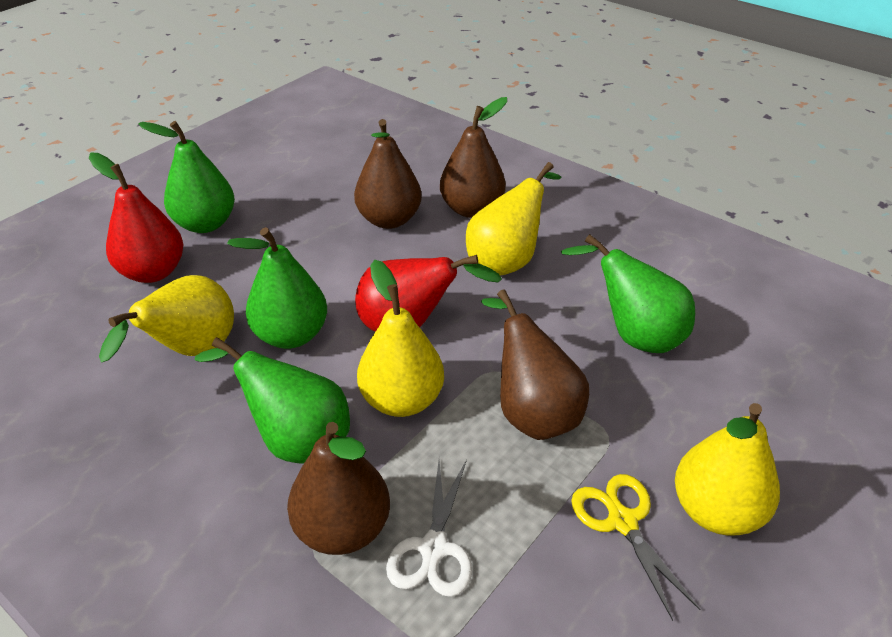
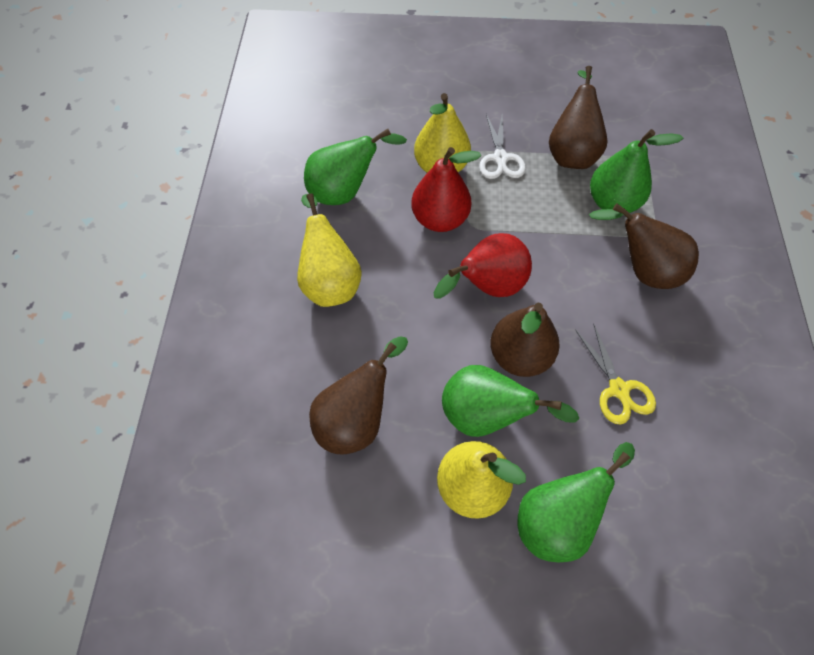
yellow pear: 4 -> 3

